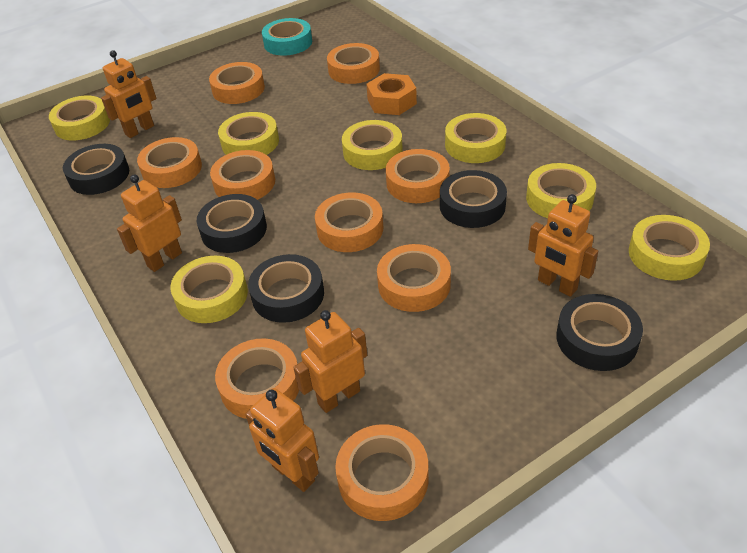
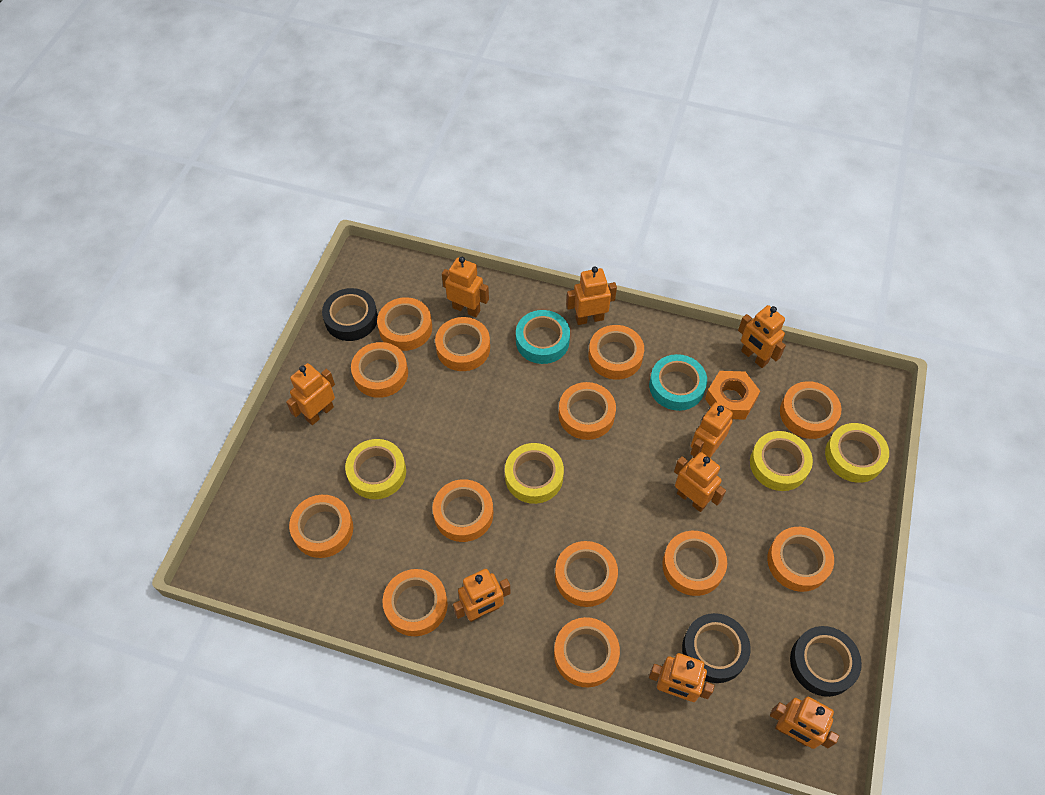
black tape: 5 -> 3
orange robot: 5 -> 9
orange tape: 9 -> 13
turquoise tape: 1 -> 2
yellow tape: 7 -> 4

